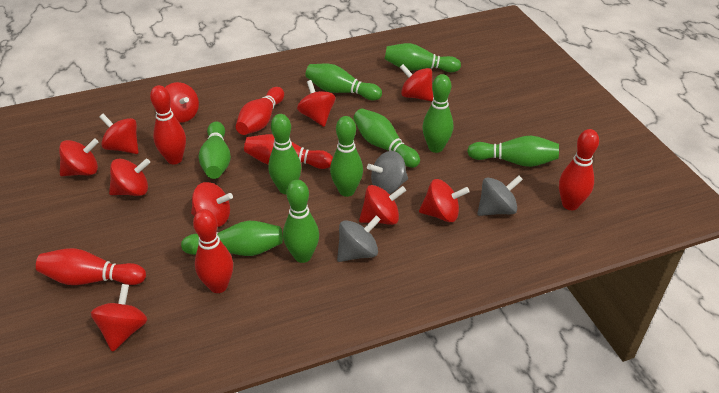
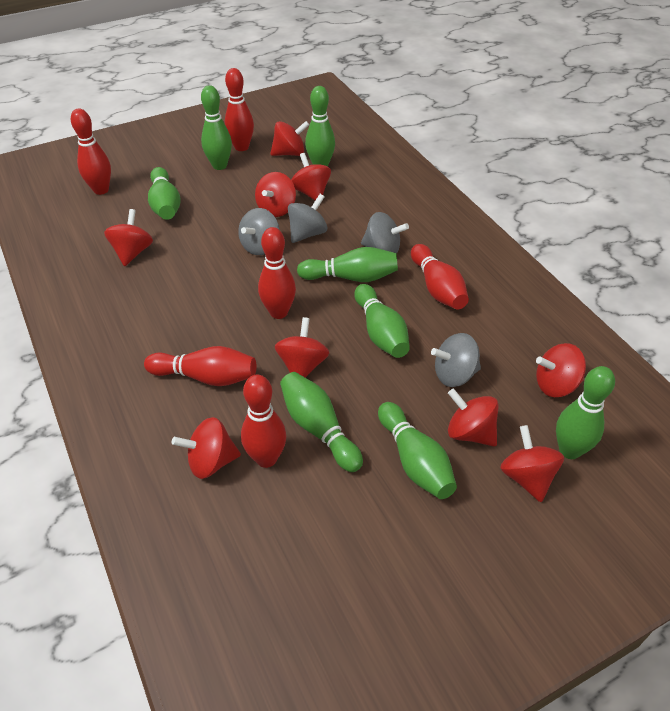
green bowling pin: 10 -> 8
grey spinning top: 3 -> 4
red spinning top: 10 -> 9

